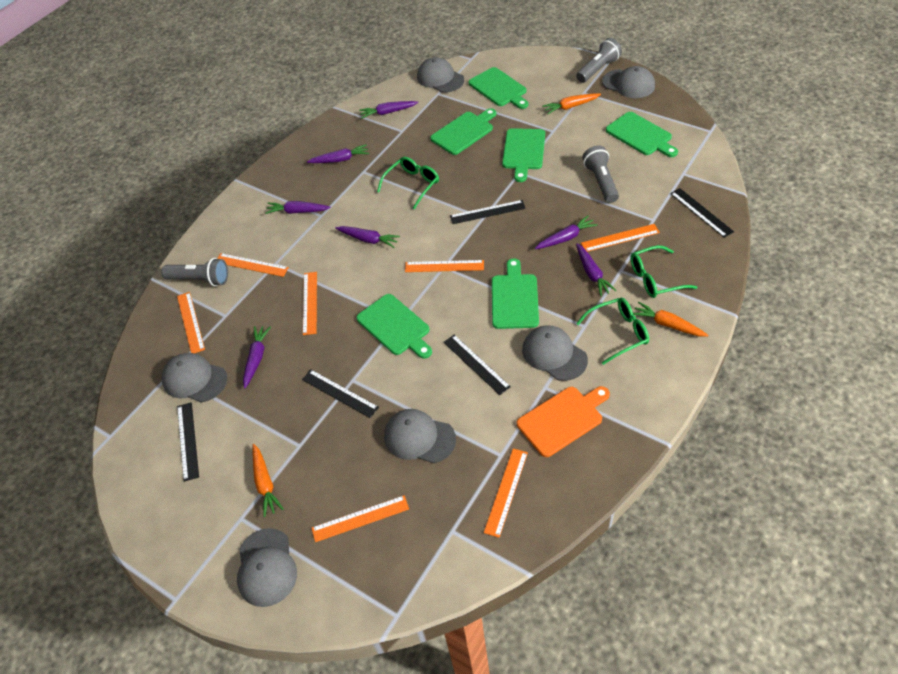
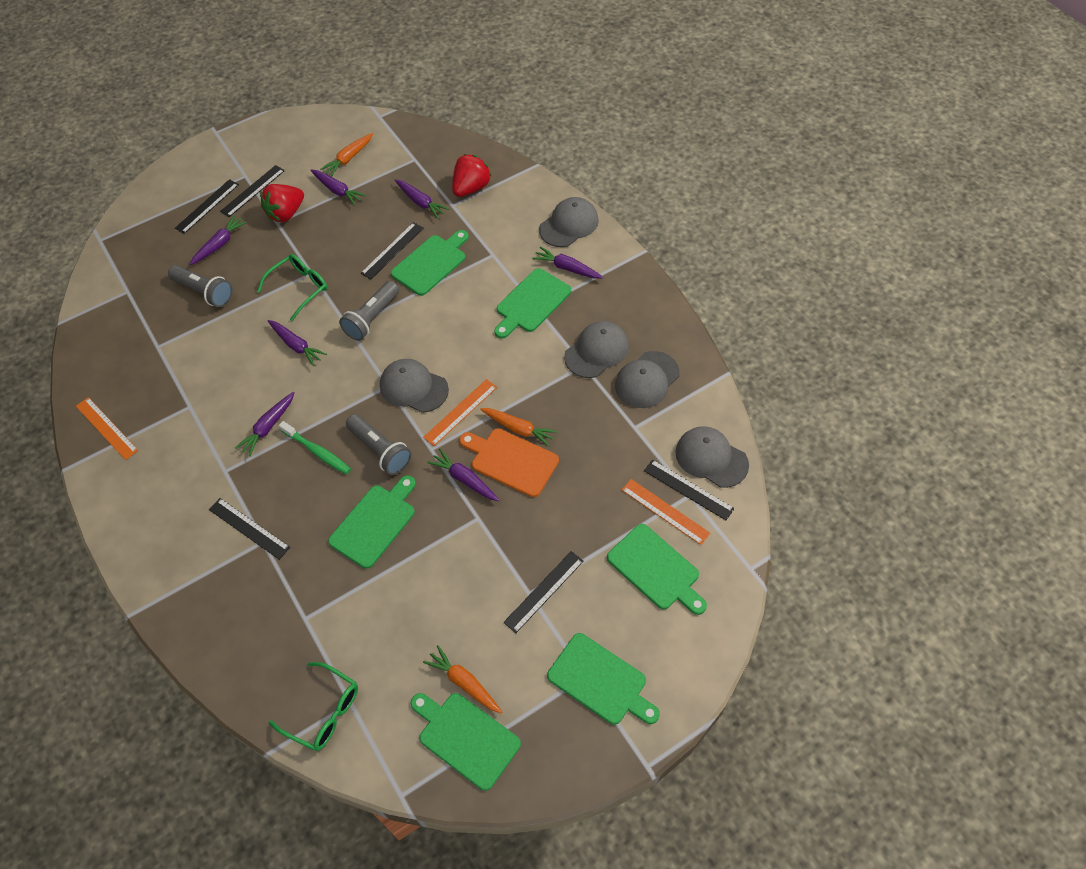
black ruler: 5 -> 6
green glasses: 3 -> 2
green toothbrush: 0 -> 1
grey cap: 6 -> 5
orange ruler: 7 -> 3
red strawberry: 0 -> 2

